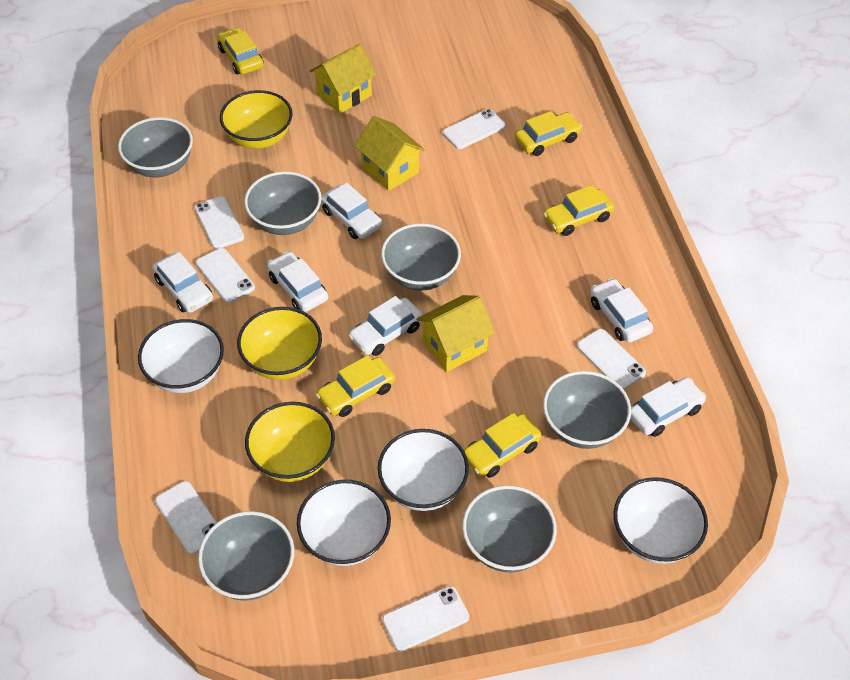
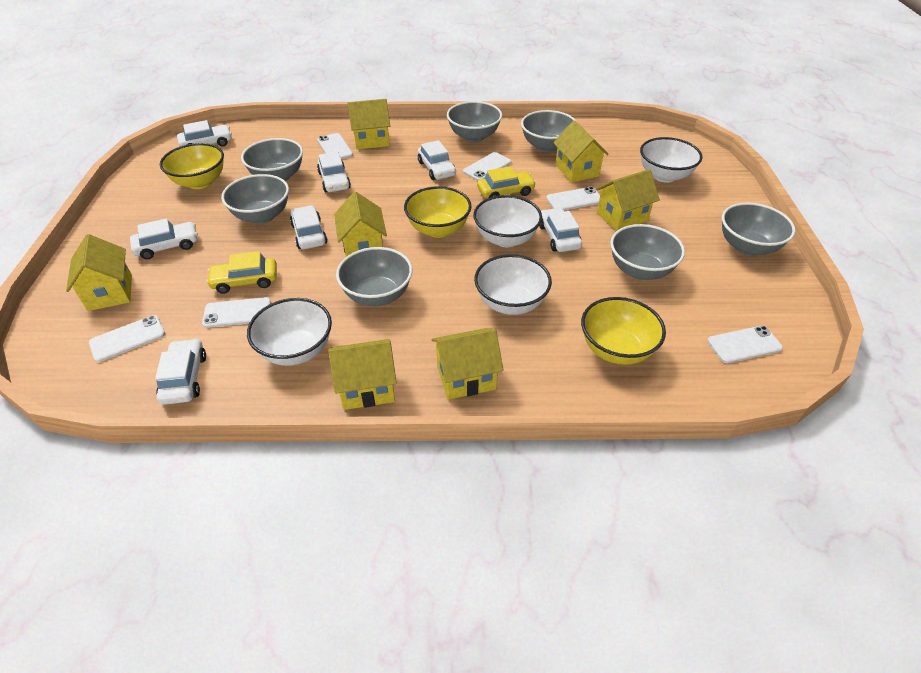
grey bowl: 6 -> 7
white car: 6 -> 7
yellow car: 5 -> 2
yellow house: 3 -> 7

